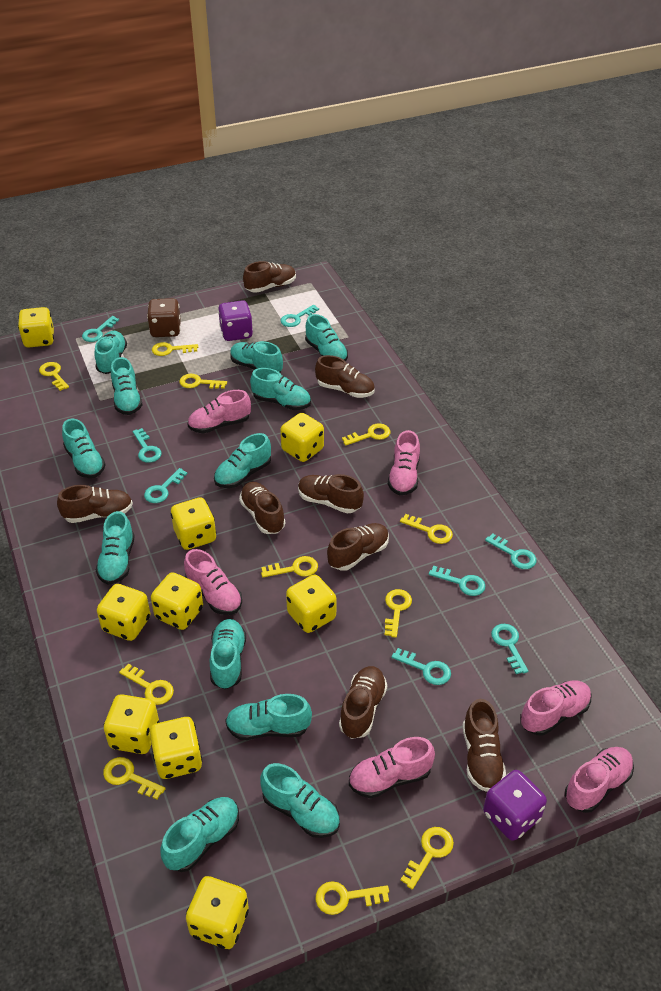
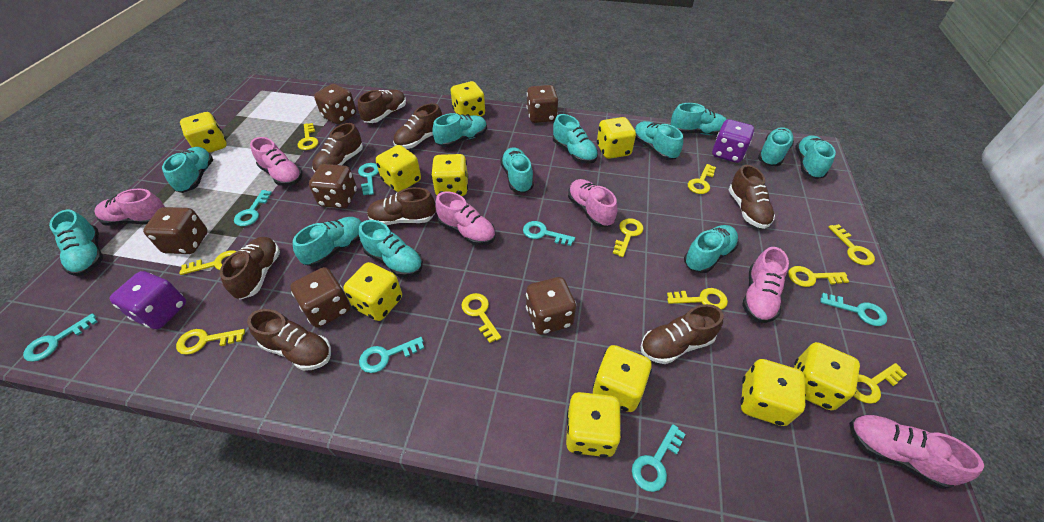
brown dice: 1 -> 6
turquoise key: 8 -> 7
yellow dice: 9 -> 10
yellow key: 11 -> 10

